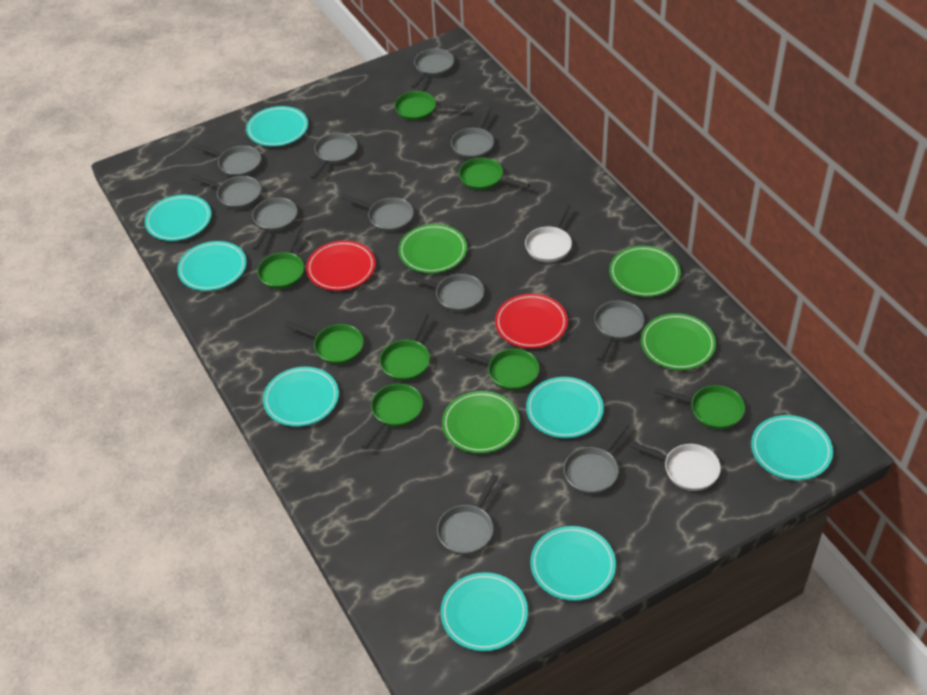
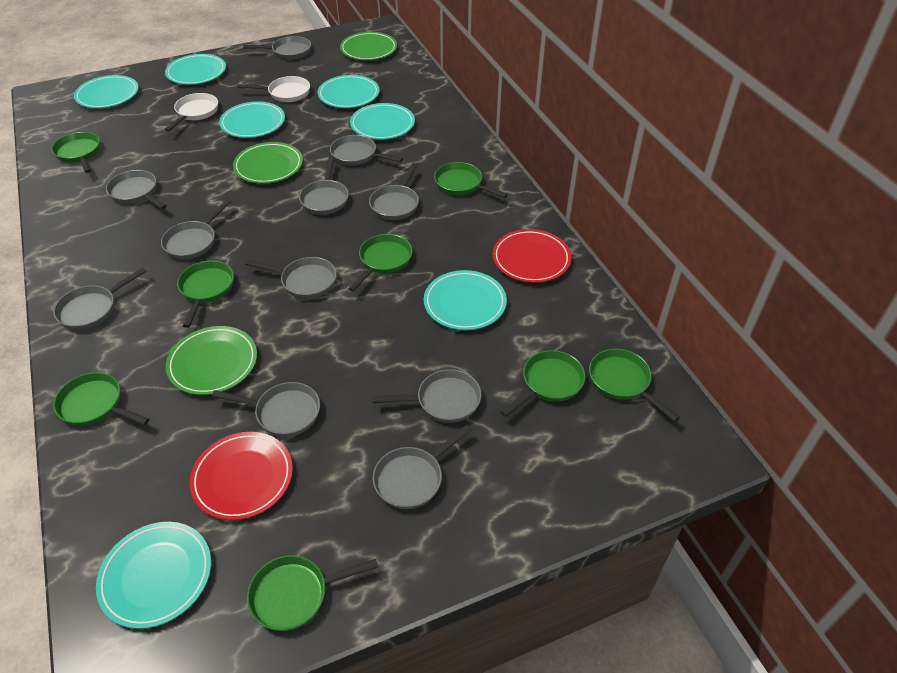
green plate: 4 -> 3
turquoise plate: 8 -> 7

